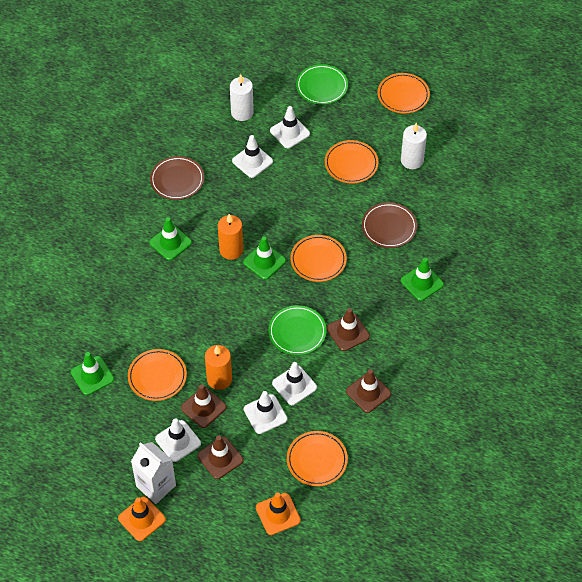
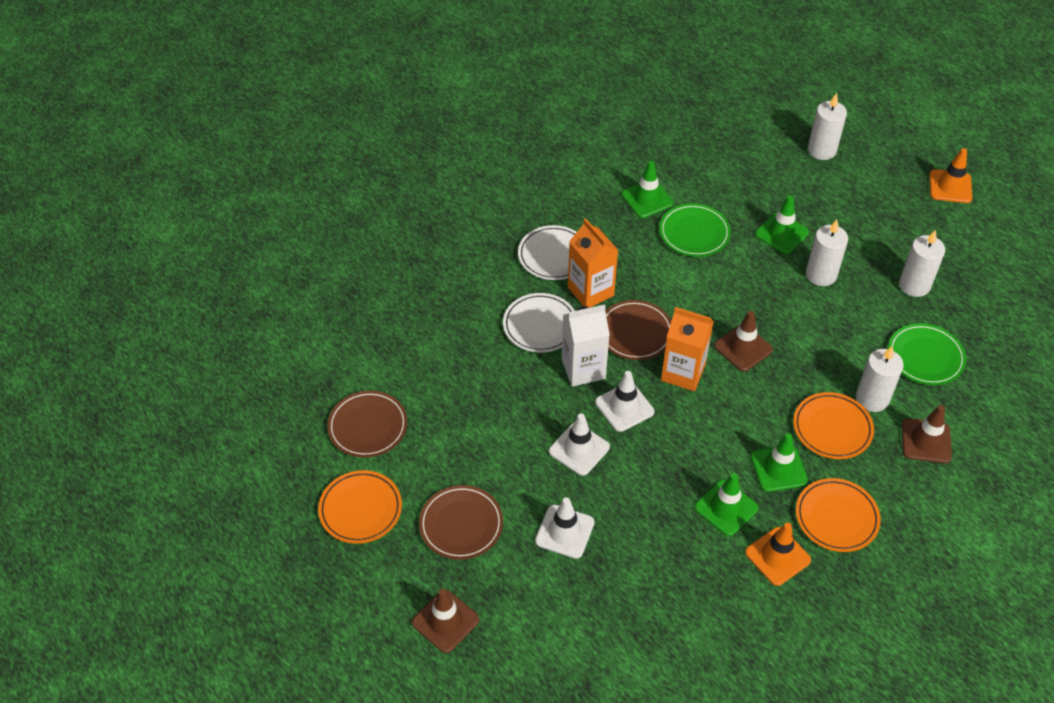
brown plate: 2 -> 3
brown traffic cone: 4 -> 3
orange candle: 2 -> 0
orange carton: 0 -> 2
orange plate: 5 -> 3
white candle: 2 -> 4
white plate: 0 -> 2
white traffic cone: 5 -> 3

